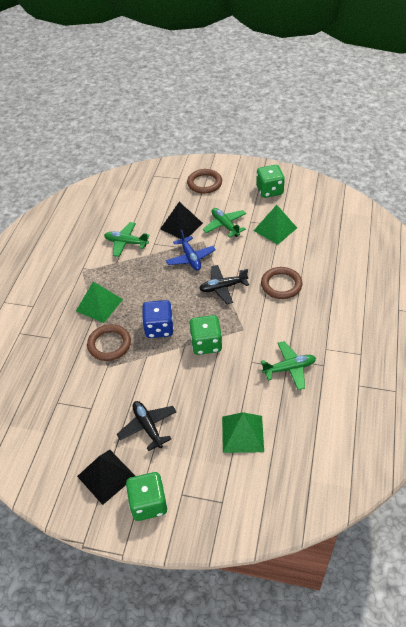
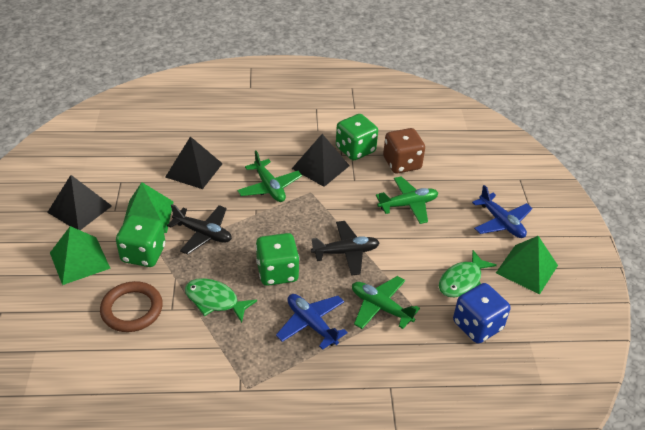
black pyramid: 2 -> 3
blue plane: 1 -> 2
brown dice: 0 -> 1
brown ring: 3 -> 1
green fish: 0 -> 2

